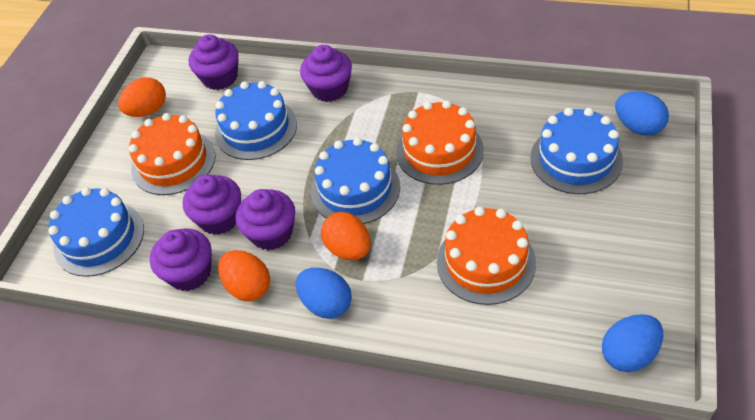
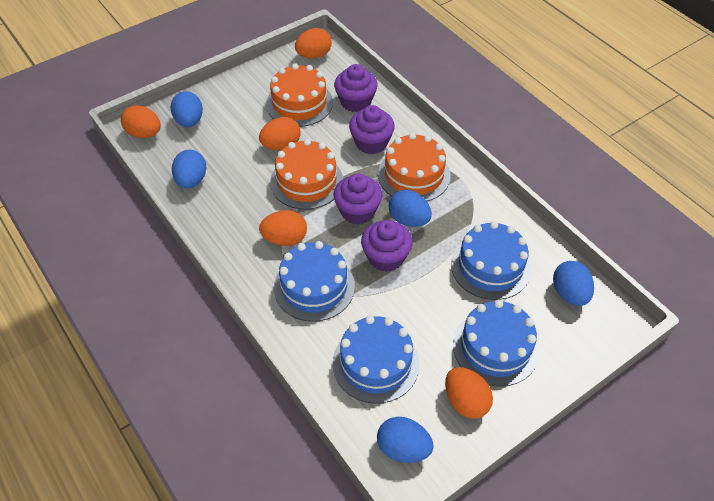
blue egg: 3 -> 5
orange egg: 3 -> 5
purple cupcake: 5 -> 4

